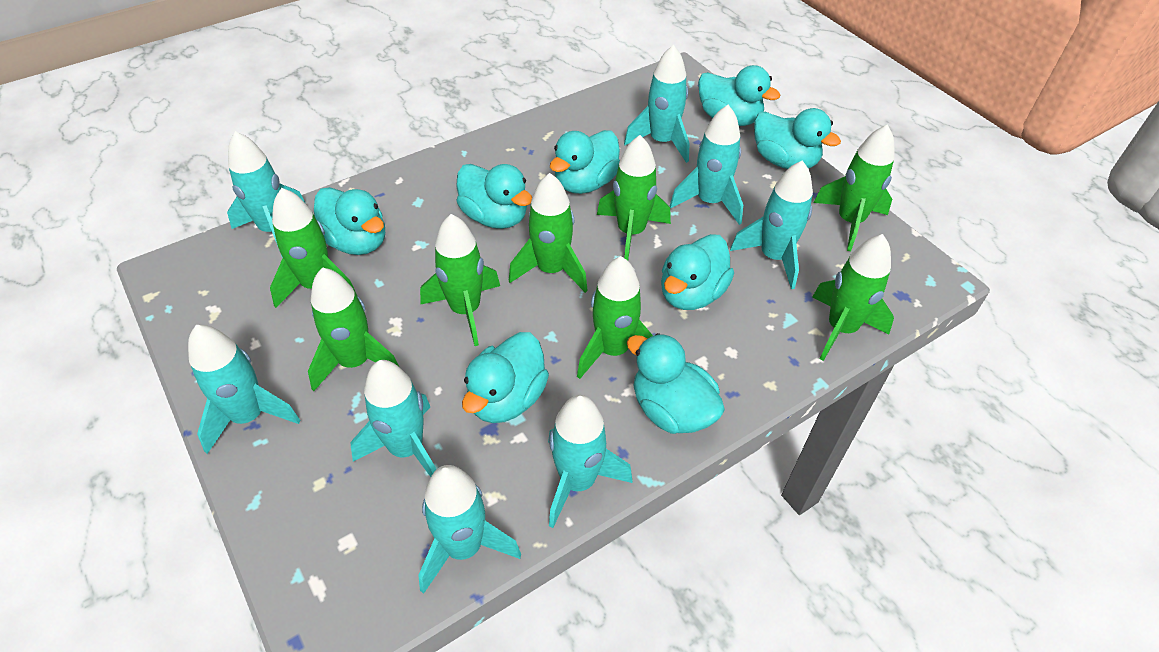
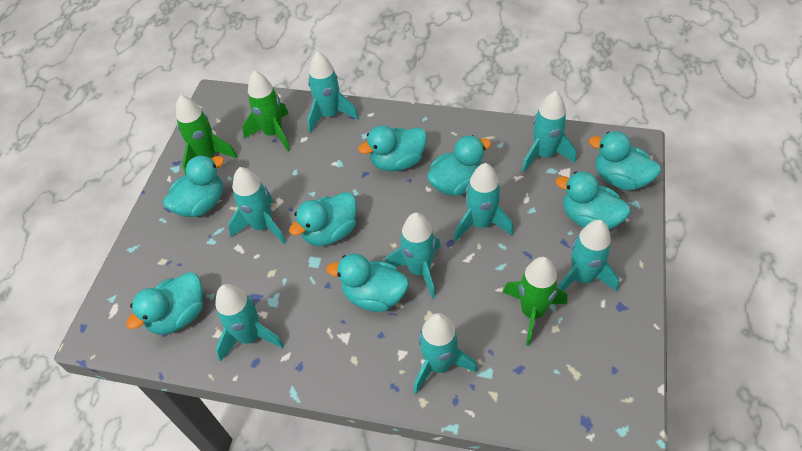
green rocket: 8 -> 3

